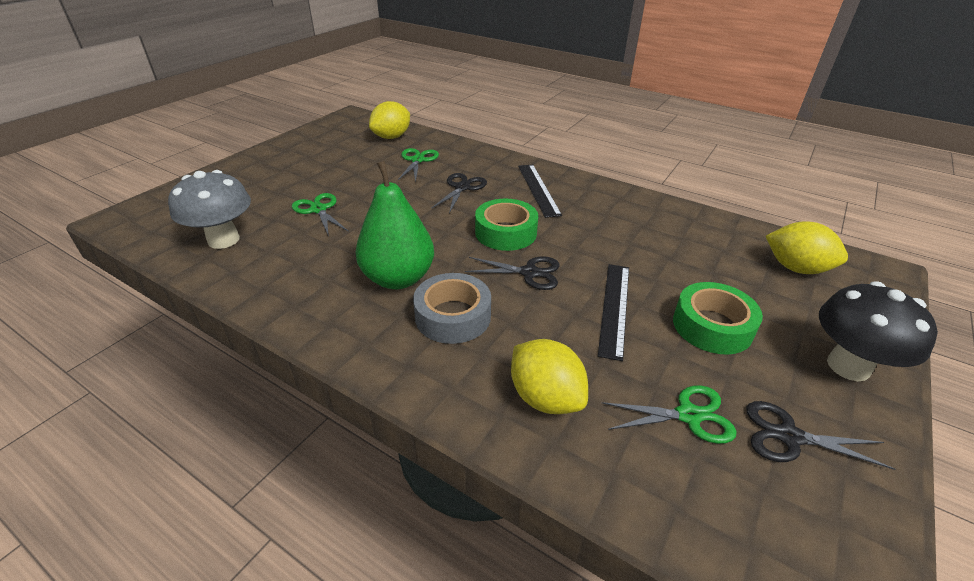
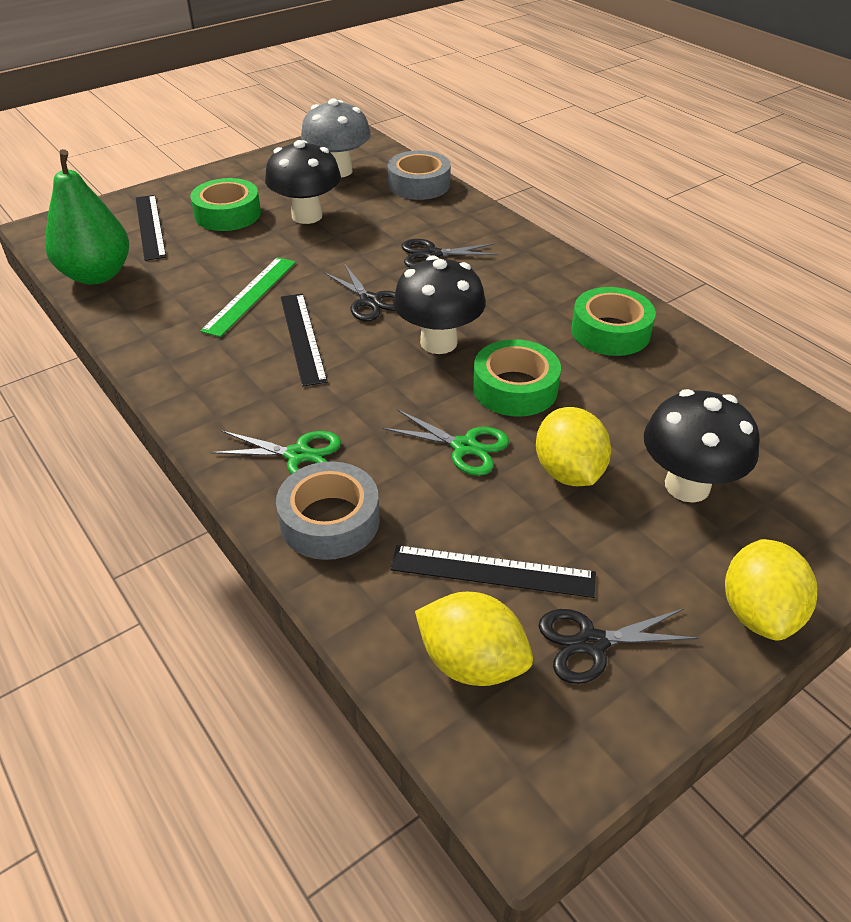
black mushroom: 1 -> 3
black ruler: 2 -> 3
green ruler: 0 -> 1
green scissors: 3 -> 2
green tape: 2 -> 3
grey tape: 1 -> 2

